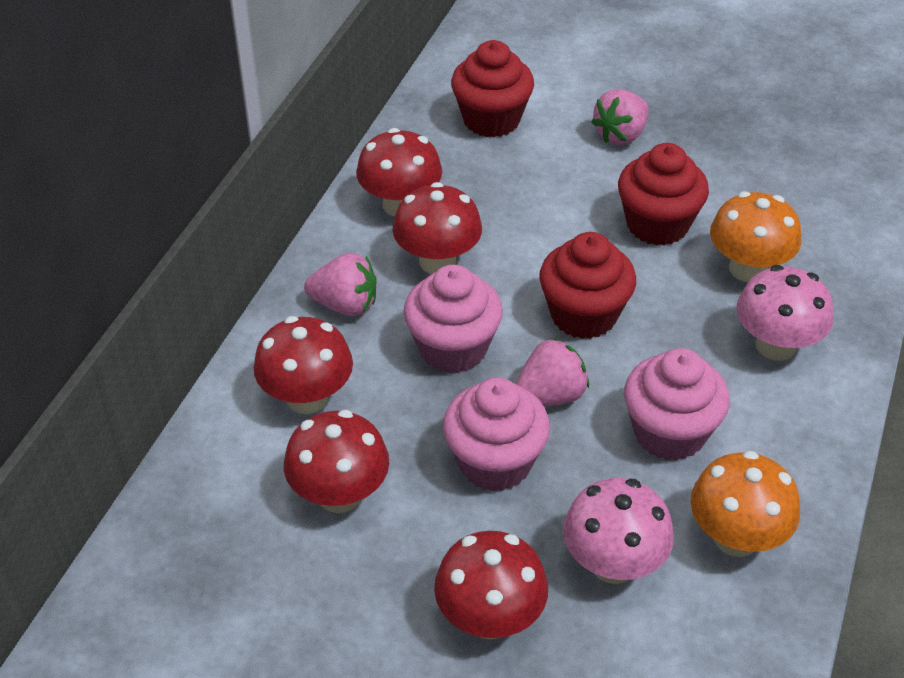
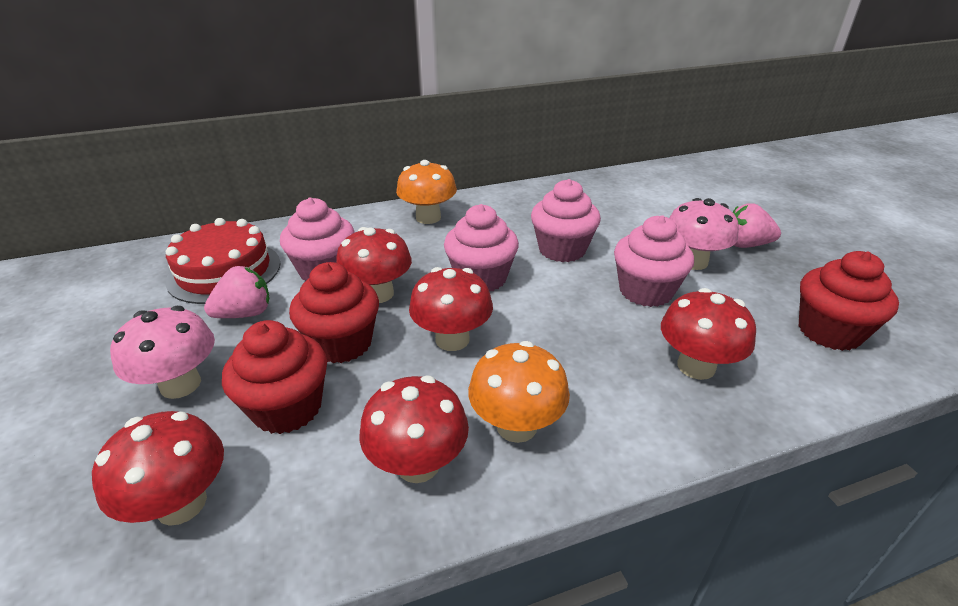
pink cupcake: 3 -> 4
pink strawberry: 3 -> 2
red cake: 0 -> 1

